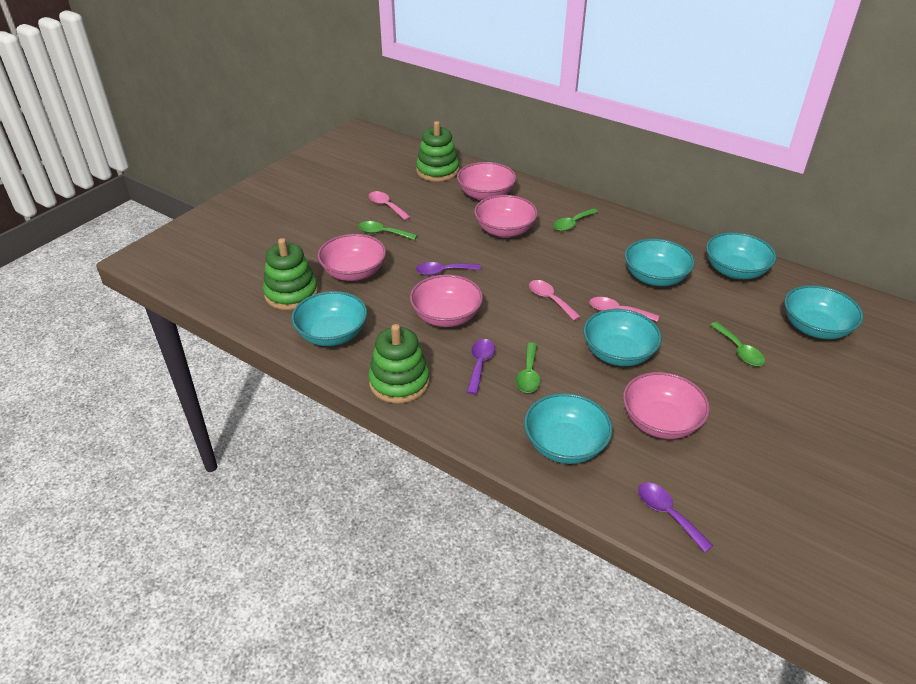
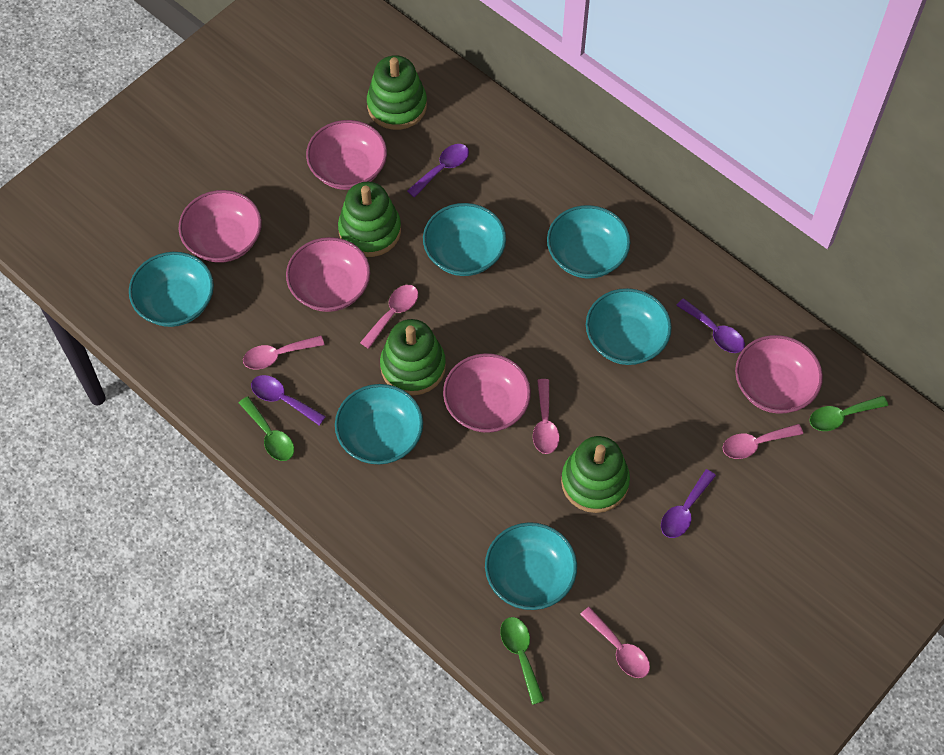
green spoon: 4 -> 3
green stacking toy: 3 -> 4
pink spoon: 3 -> 5
purple spoon: 3 -> 4

